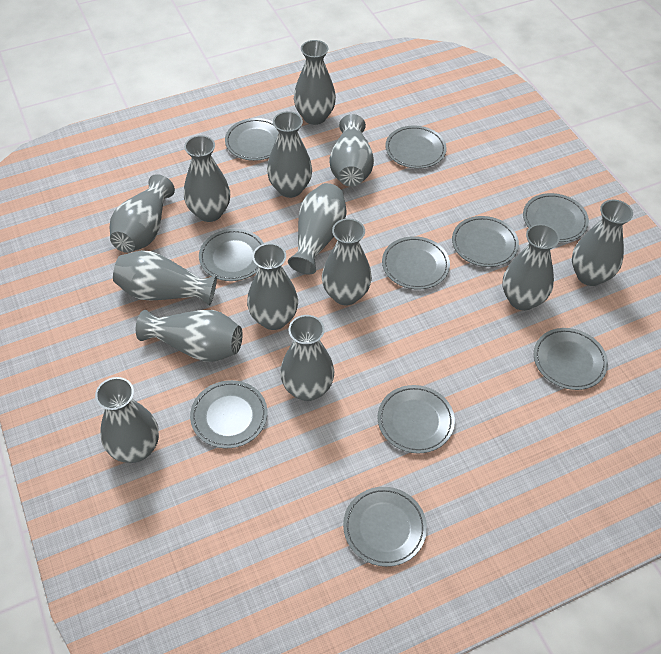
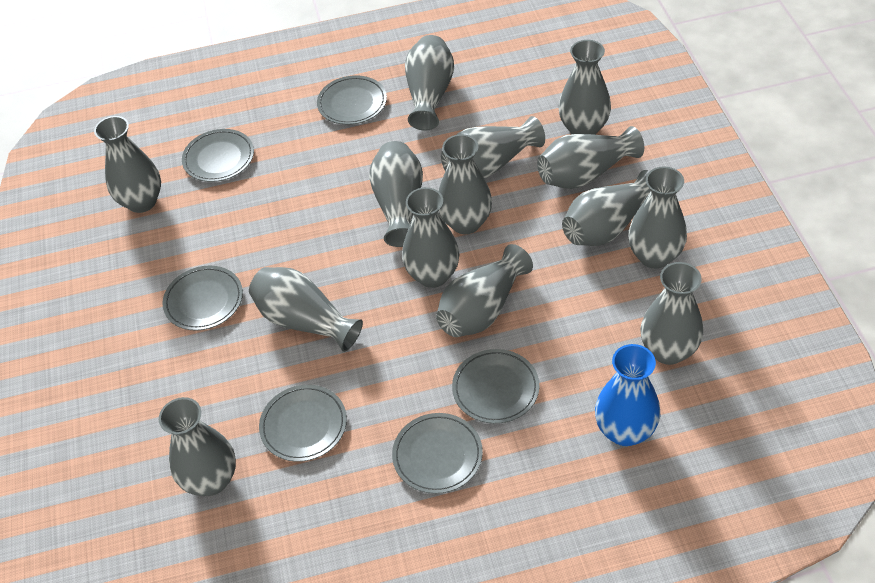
blue vase: 0 -> 1
grey plate: 10 -> 6

